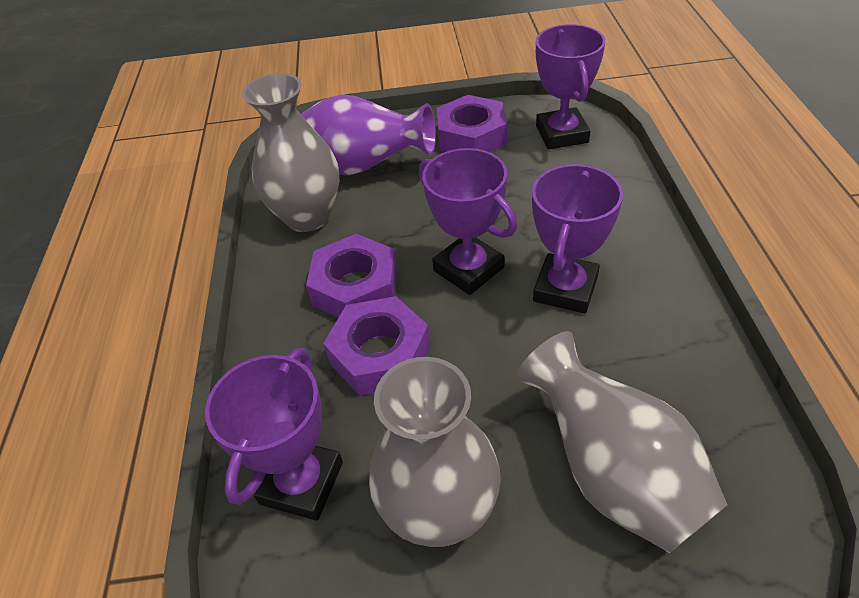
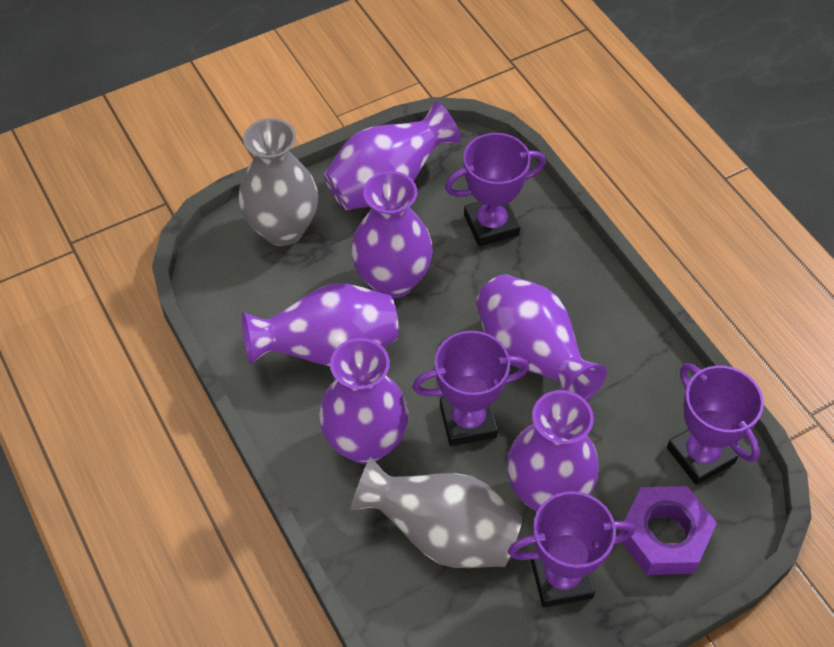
grey vase: 3 -> 2
purple nut: 3 -> 1
purple vase: 1 -> 6

